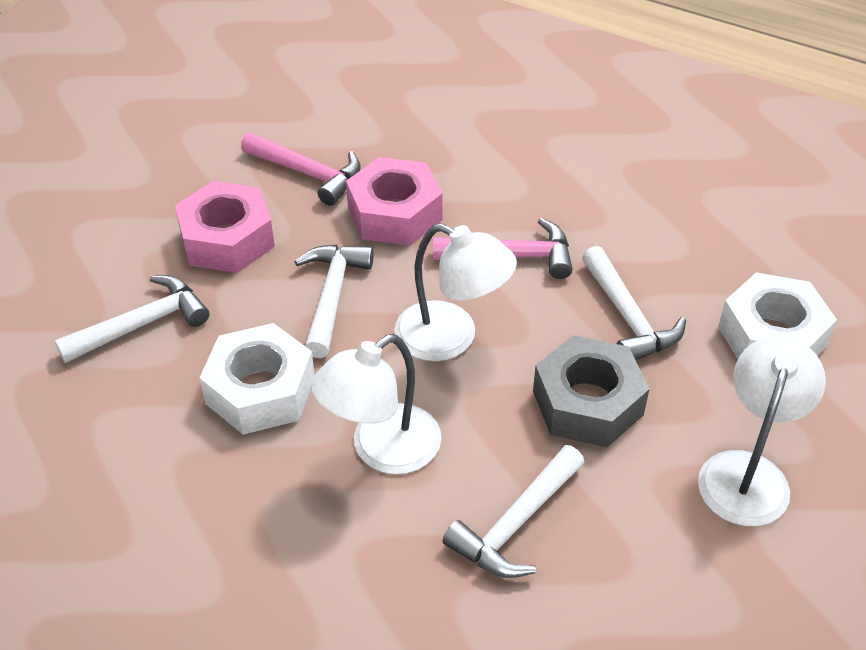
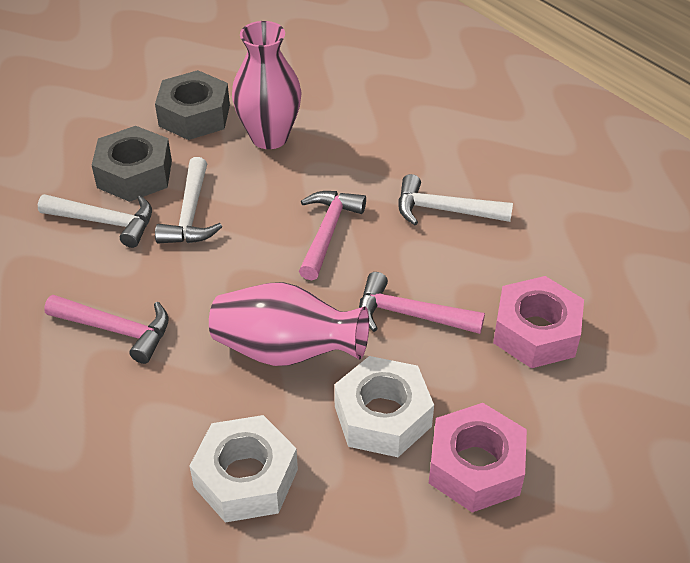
grey nut: 1 -> 2
pink hammer: 2 -> 3
pink vase: 0 -> 2
white hammer: 4 -> 3
white lamp: 3 -> 0

